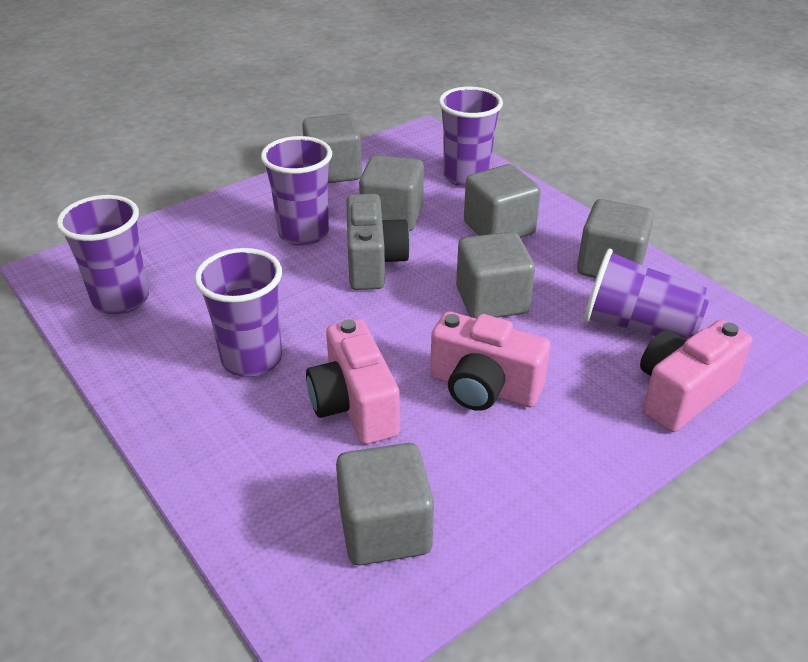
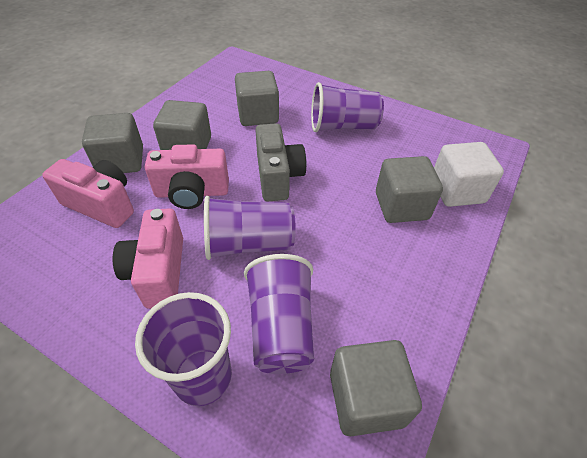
grey cube: 6 -> 5
purple cup: 5 -> 4
white cube: 0 -> 1

